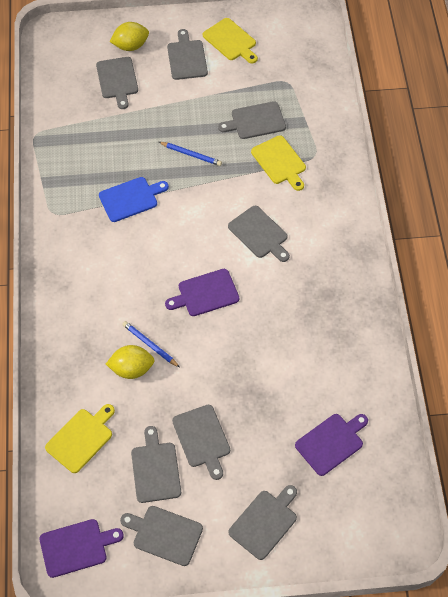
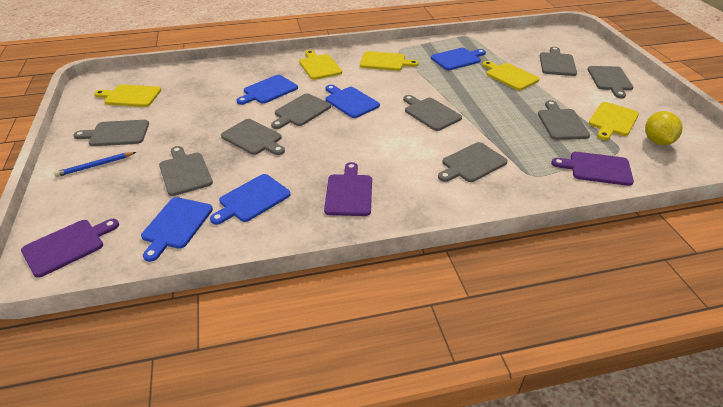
blue cutting board: 1 -> 5
blue pencil: 2 -> 1
grey cutting board: 8 -> 9
yellow cutting board: 3 -> 5
yellow lemon: 2 -> 1

